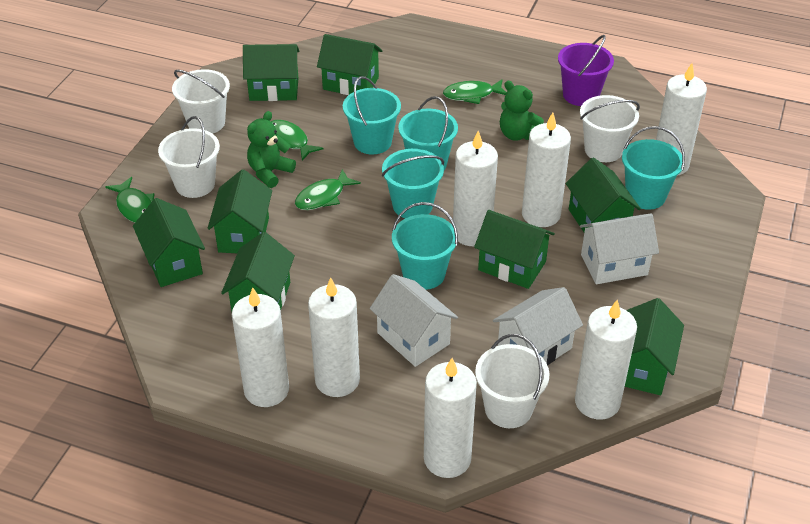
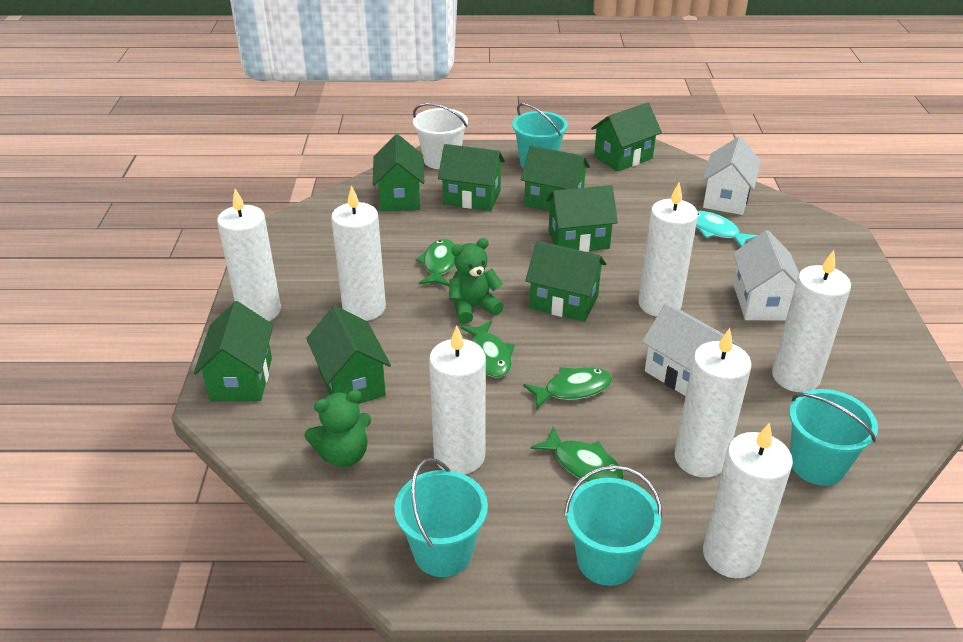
purple bucket: 1 -> 0
turquoise bucket: 5 -> 4
turquoise fish: 0 -> 1
white bucket: 4 -> 1

